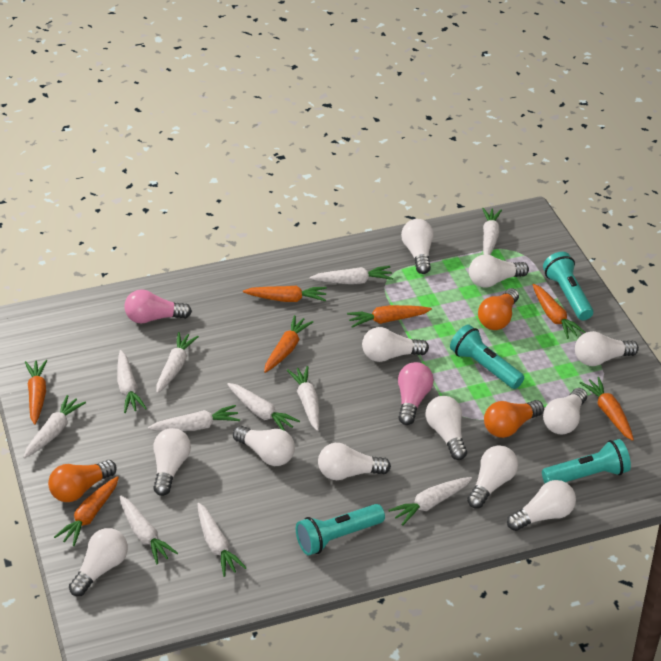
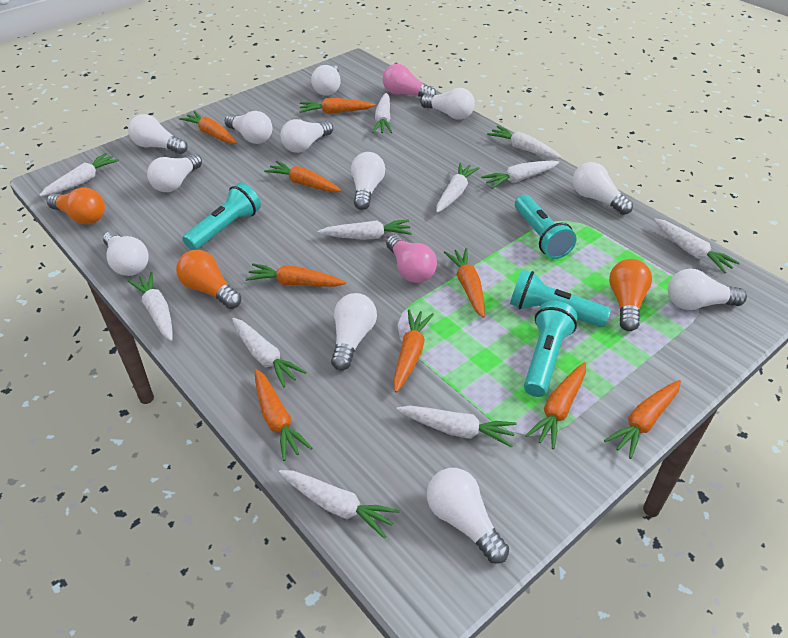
orange carrot: 7 -> 9

